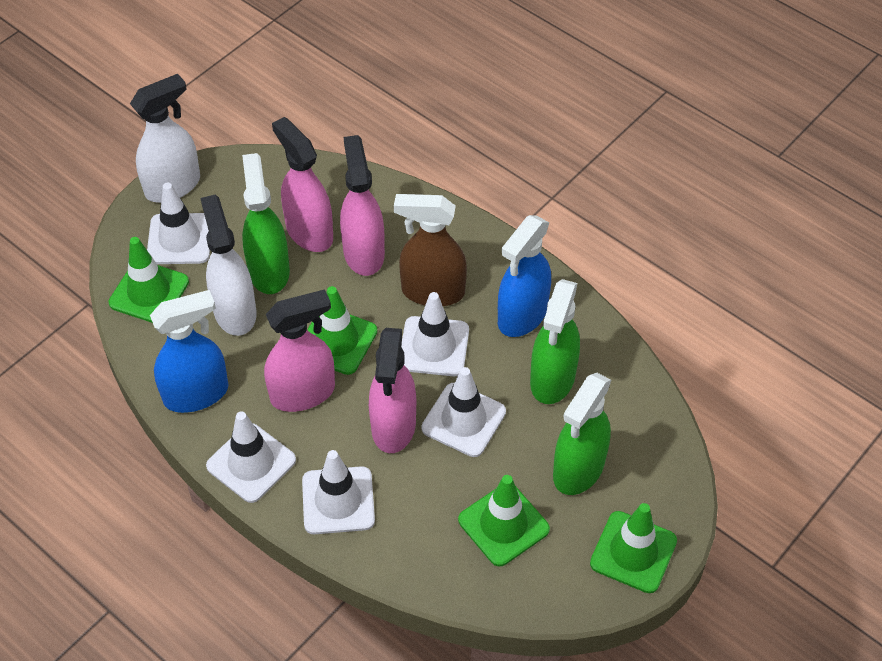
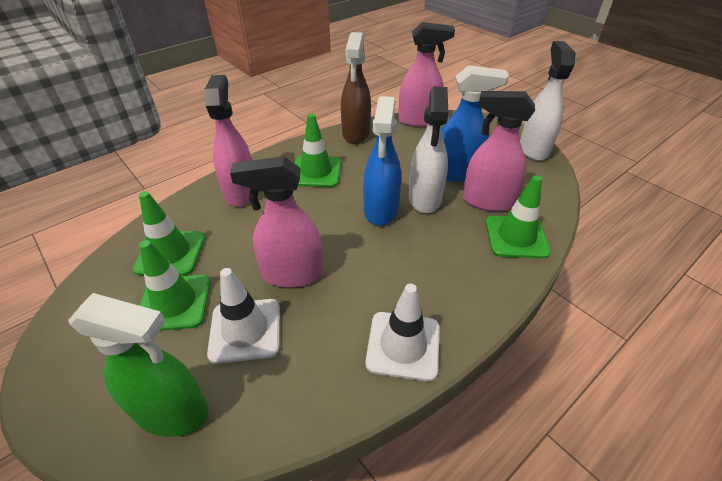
green spray bottle: 3 -> 1
white traffic cone: 5 -> 2

